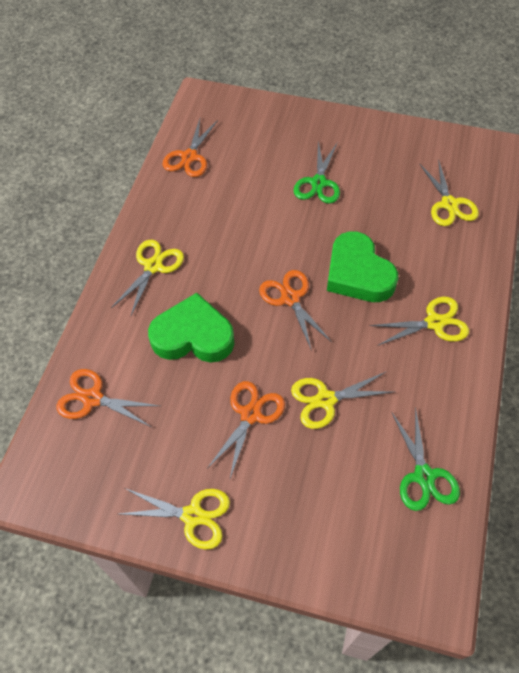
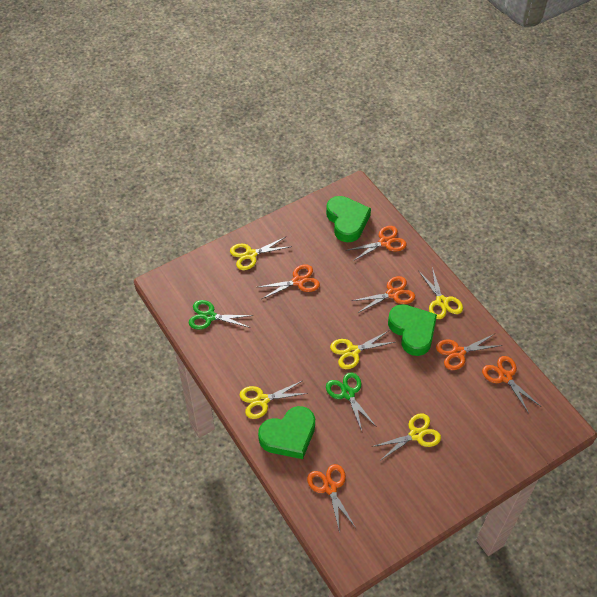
green heart: 2 -> 3
orange scissors: 4 -> 6

